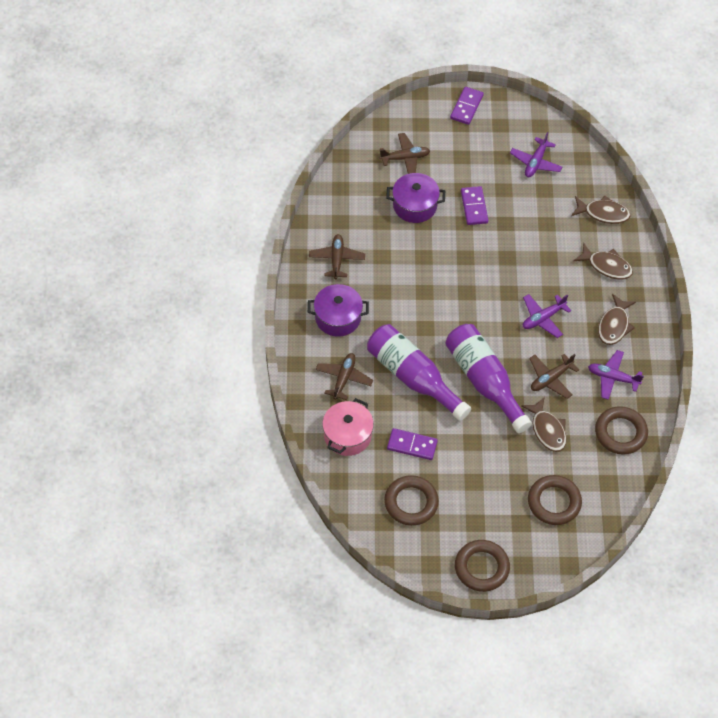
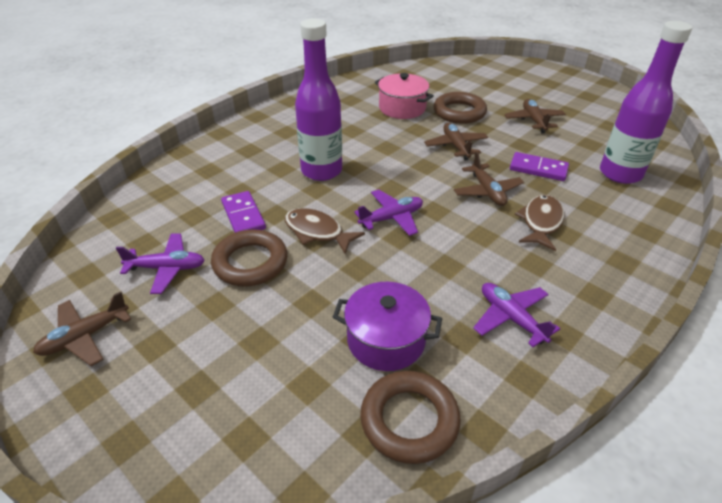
brown fish: 4 -> 2
brown ring: 4 -> 3
purple domino: 3 -> 2
purple pot: 2 -> 1

